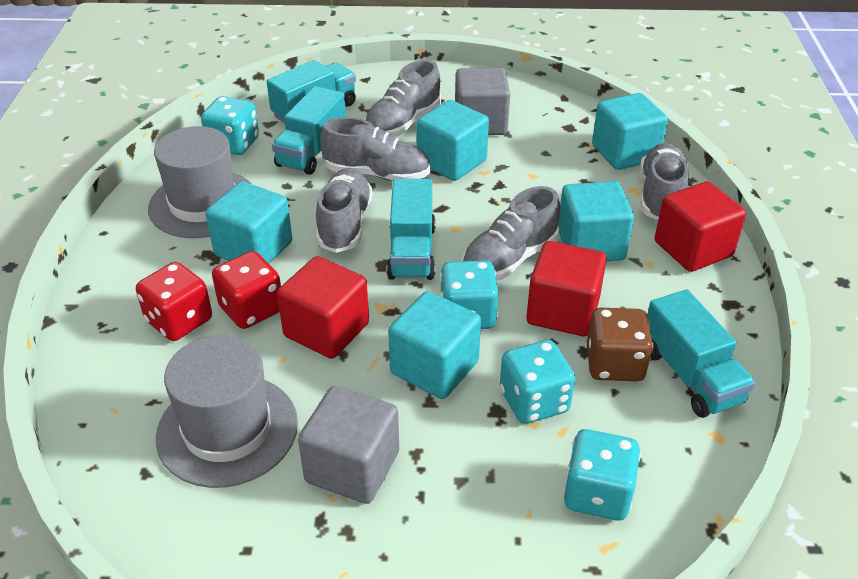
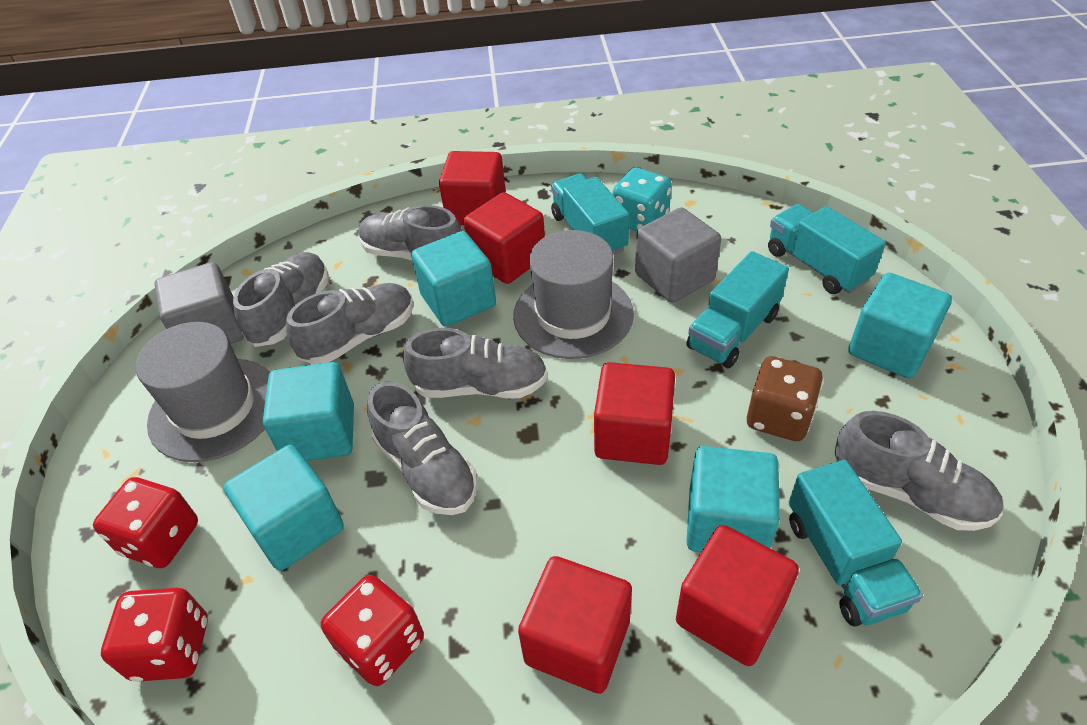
grey shoe: 5 -> 6
red cube: 3 -> 5
red dice: 2 -> 3
turquoise dice: 4 -> 1

